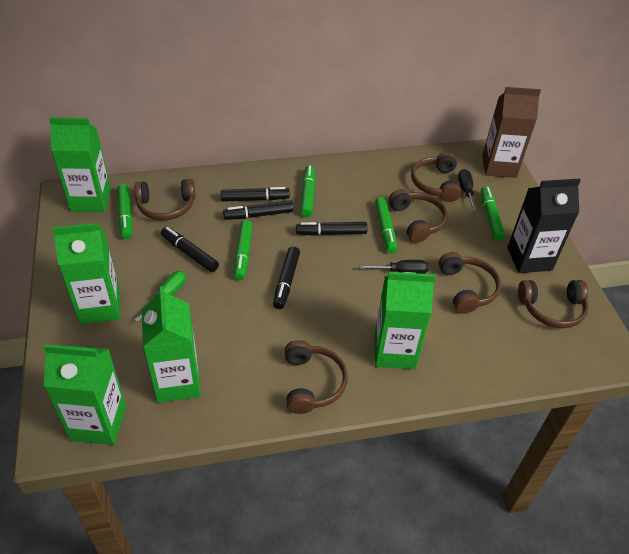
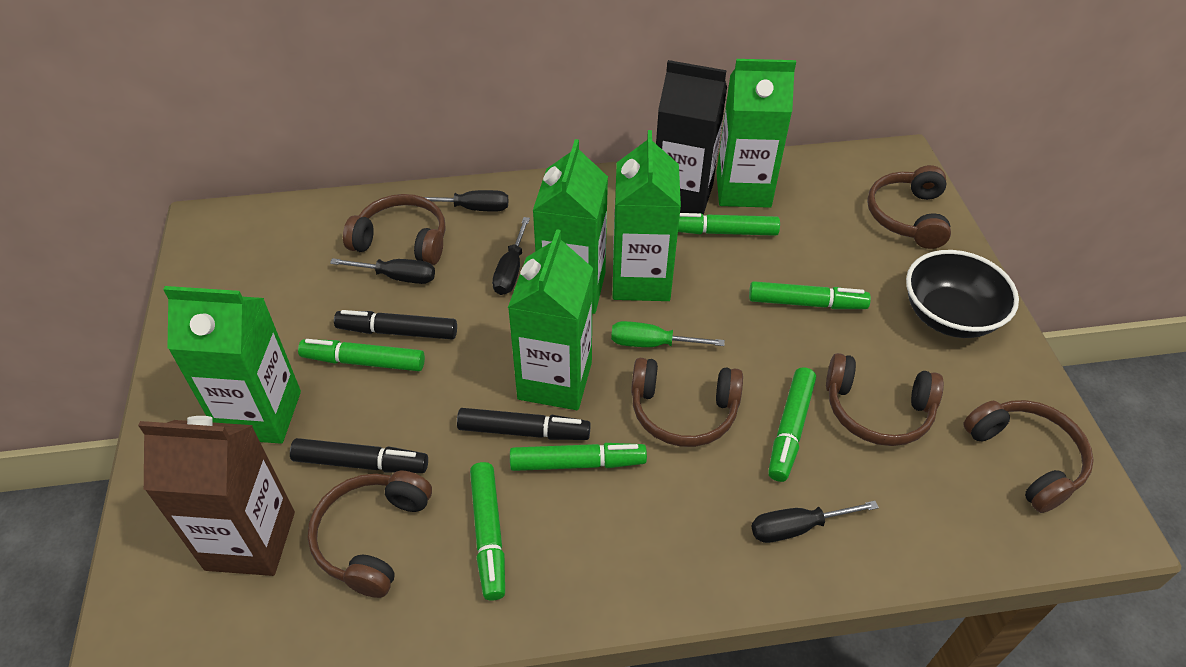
black bowl: 0 -> 1
black marker: 5 -> 3
black screwdriver: 2 -> 4
green marker: 5 -> 6

